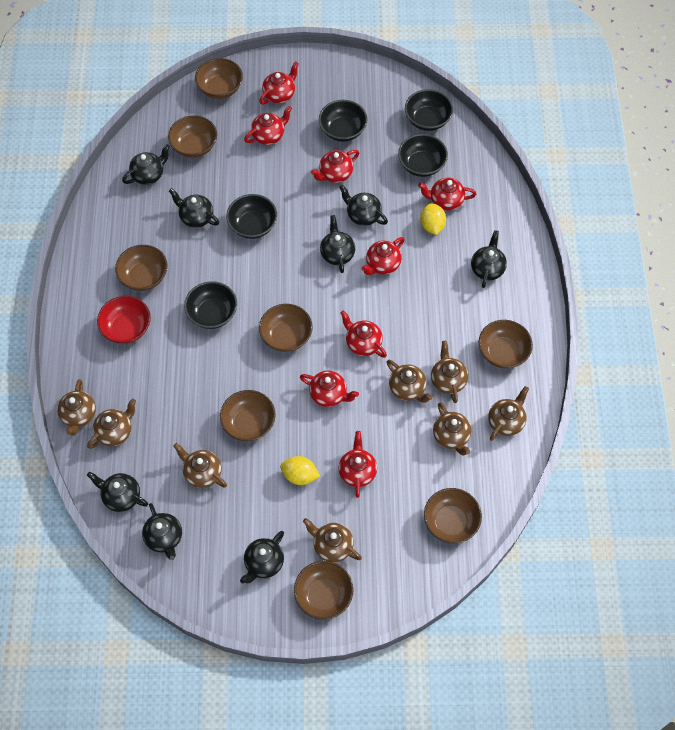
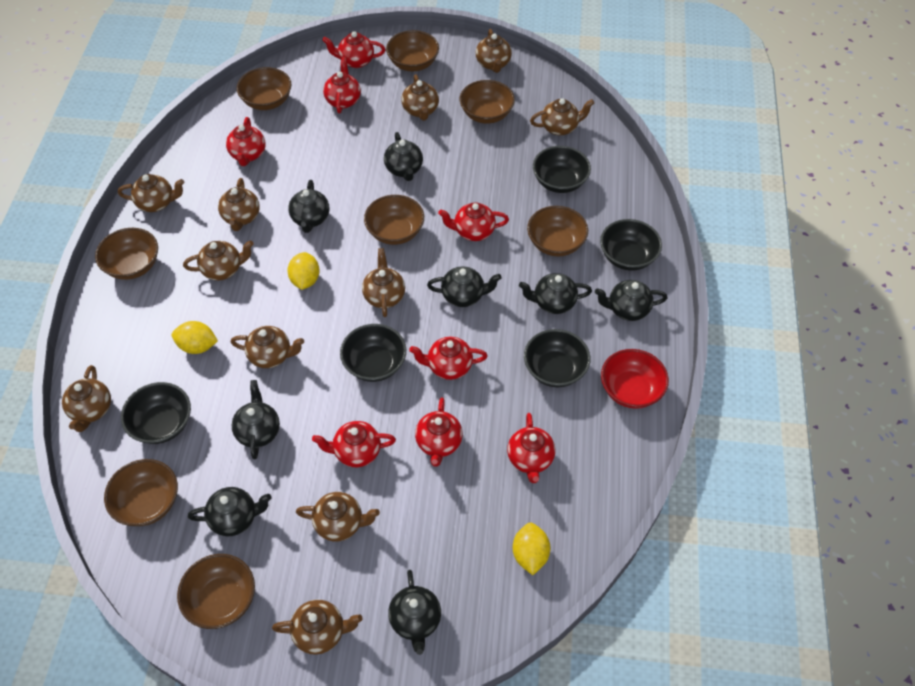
brown teapot: 8 -> 11
yellow lemon: 2 -> 3

